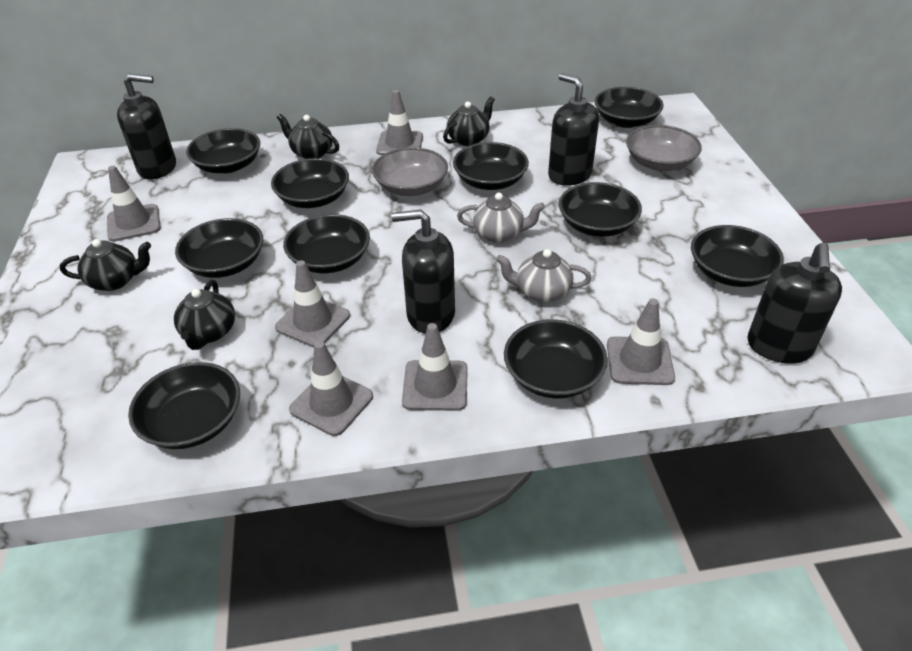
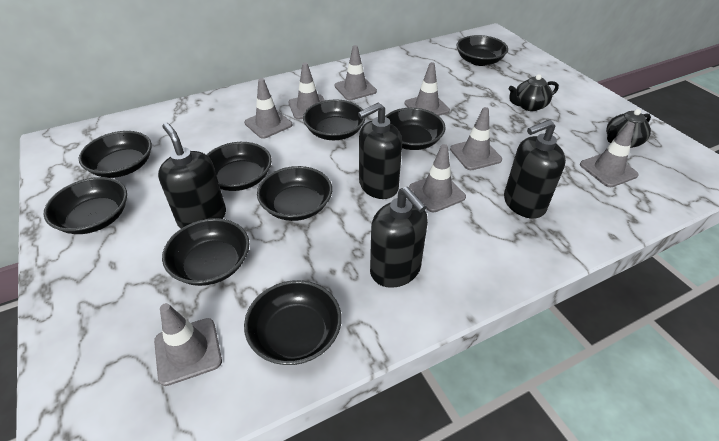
black bowl: 10 -> 9
black teapot: 4 -> 2
grey bowl: 2 -> 0
grey teapot: 2 -> 0
grey traffic cone: 6 -> 8

